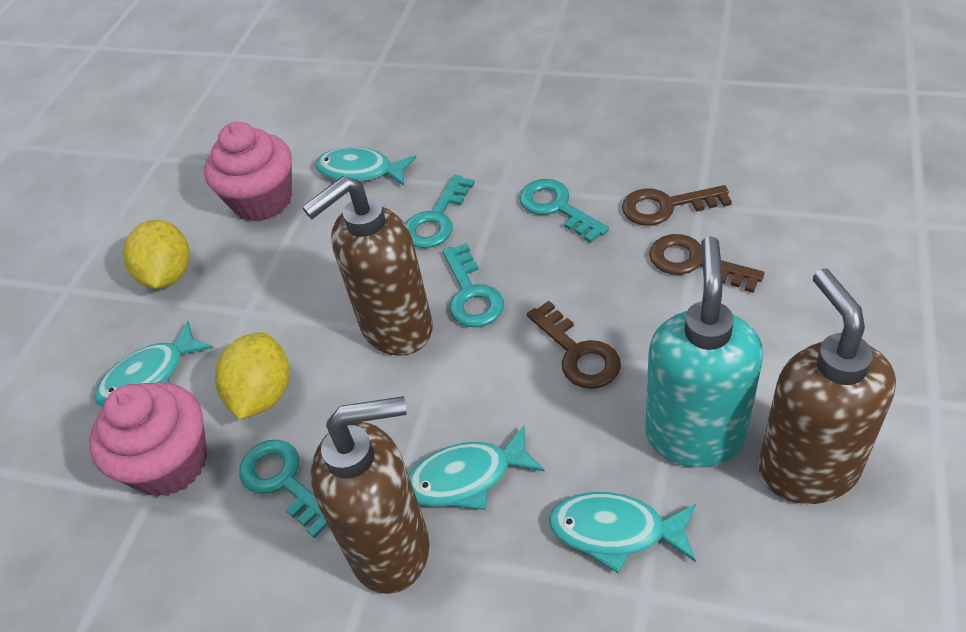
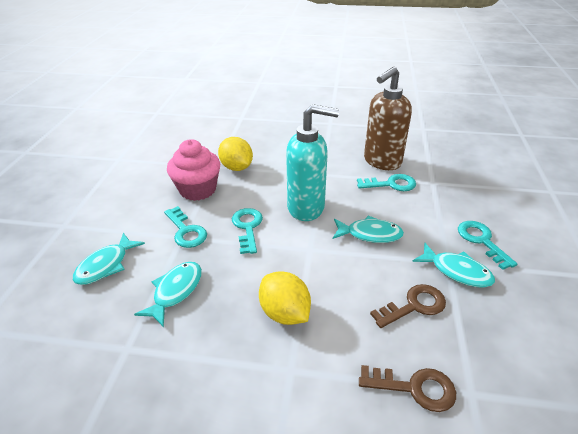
brown key: 3 -> 2
brown soap dispenser: 3 -> 1
pink cupcake: 2 -> 1

